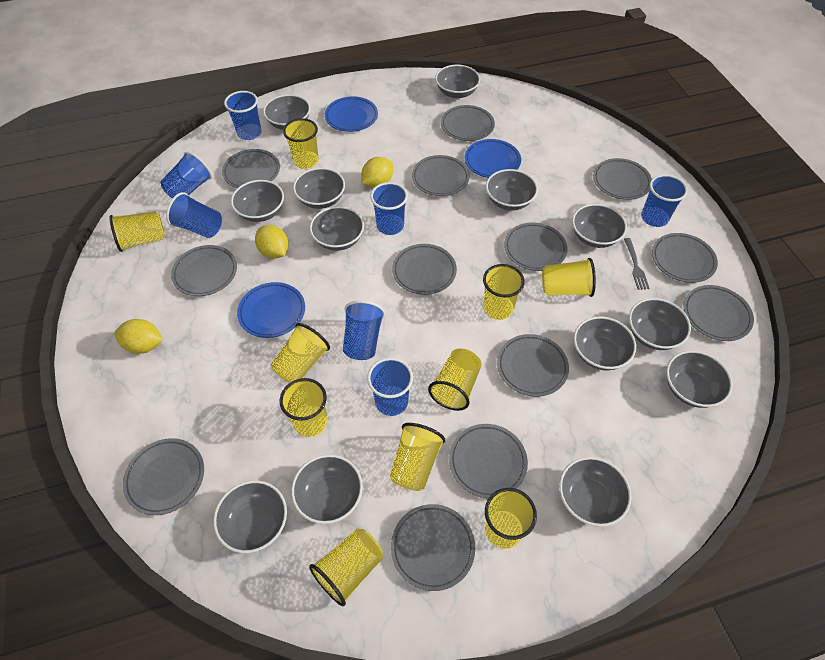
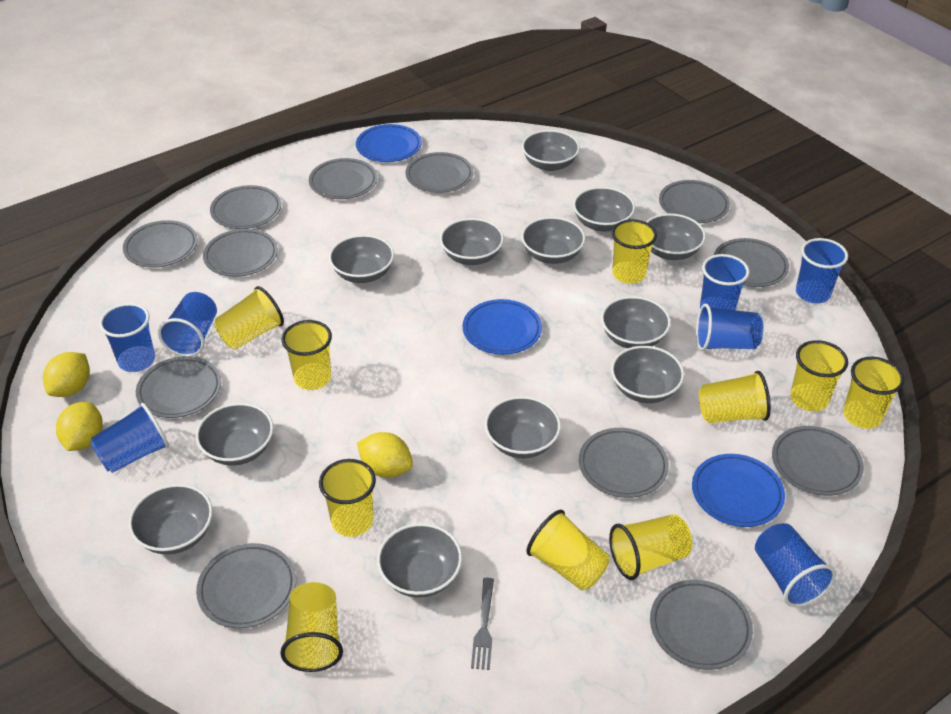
grey bowl: 13 -> 12
grey plate: 13 -> 12

